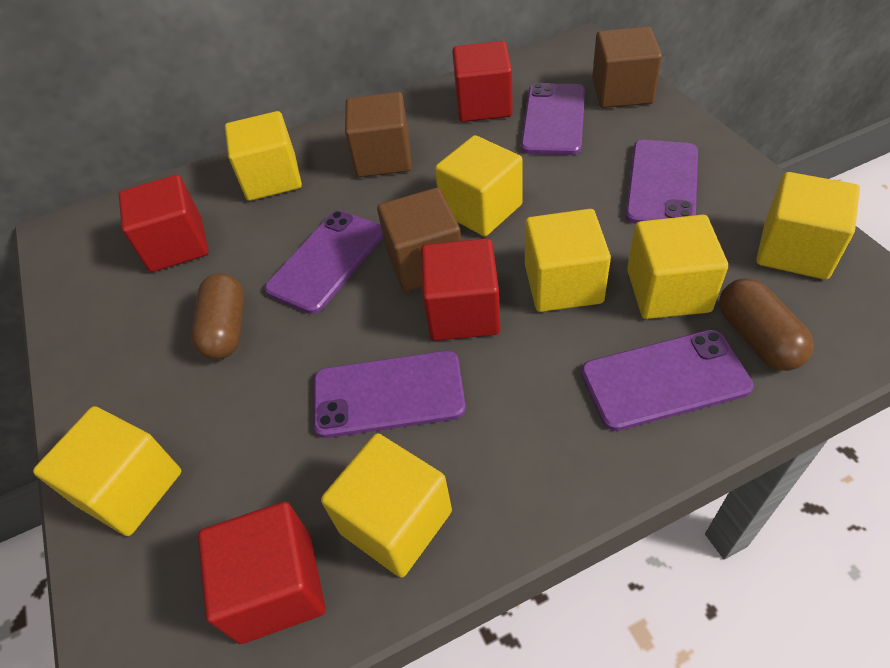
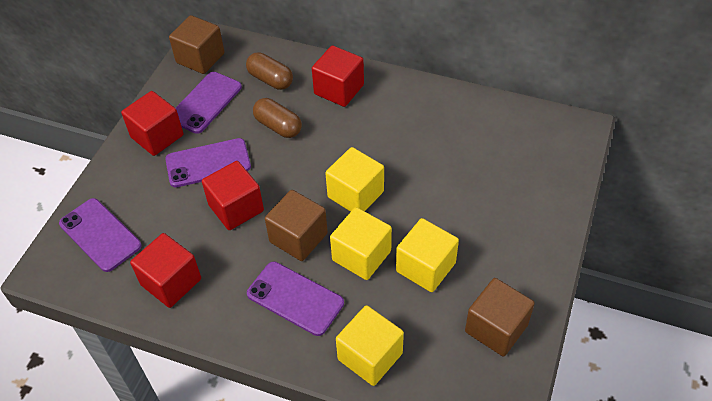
purple phone: 5 -> 4
yellow cube: 7 -> 4

